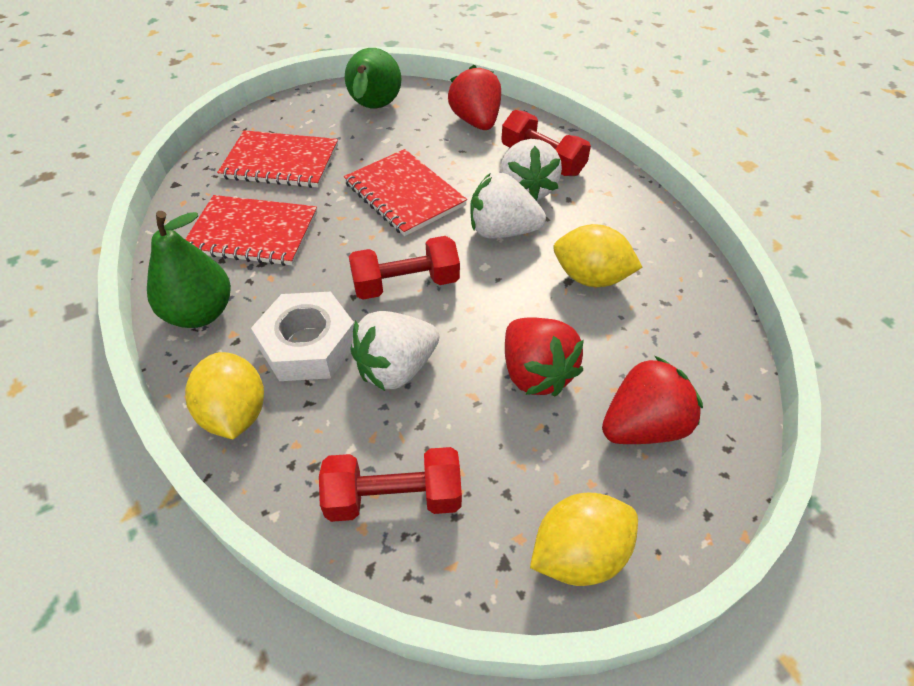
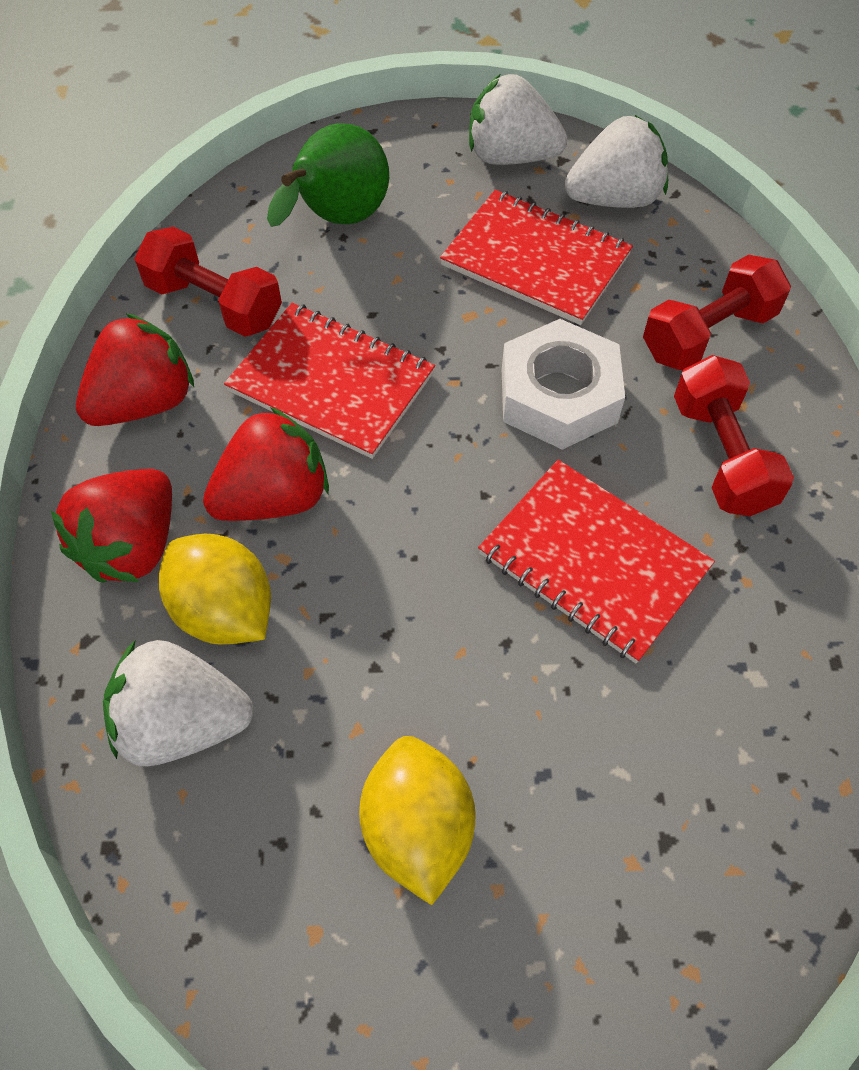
green pear: 2 -> 1
yellow lemon: 3 -> 2

